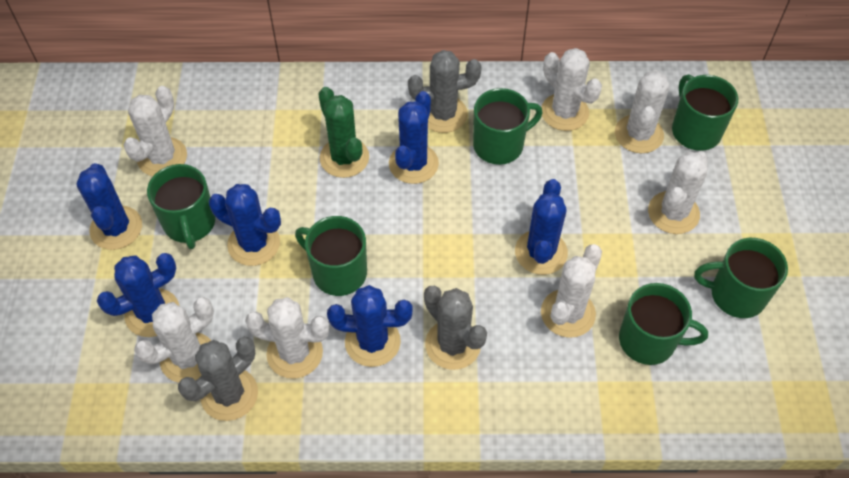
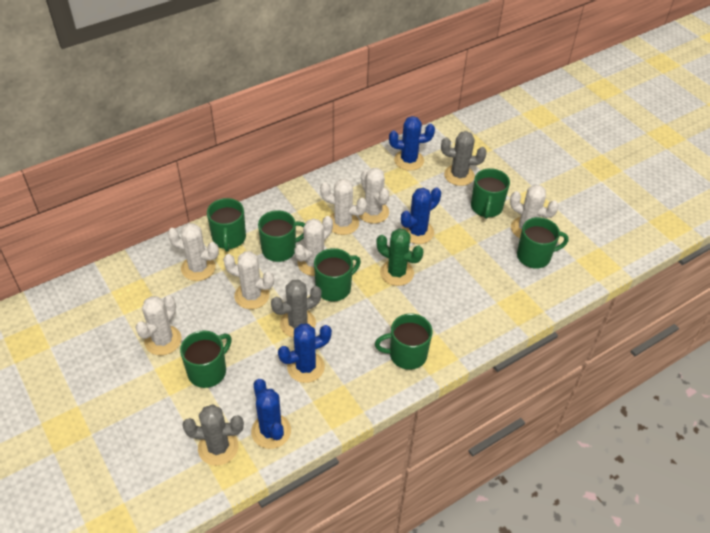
blue cactus: 6 -> 4
green mug: 6 -> 7

